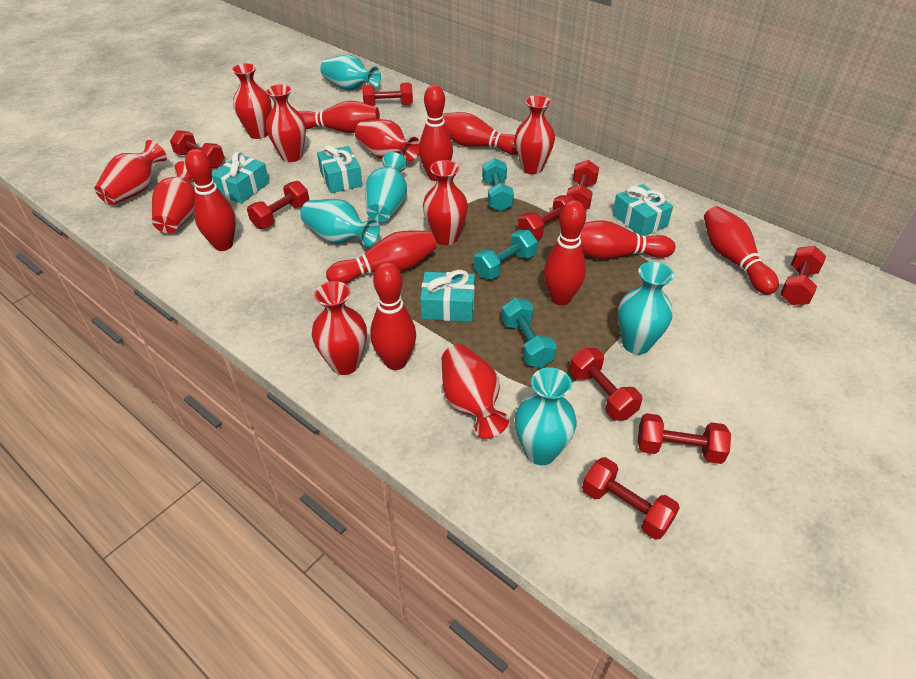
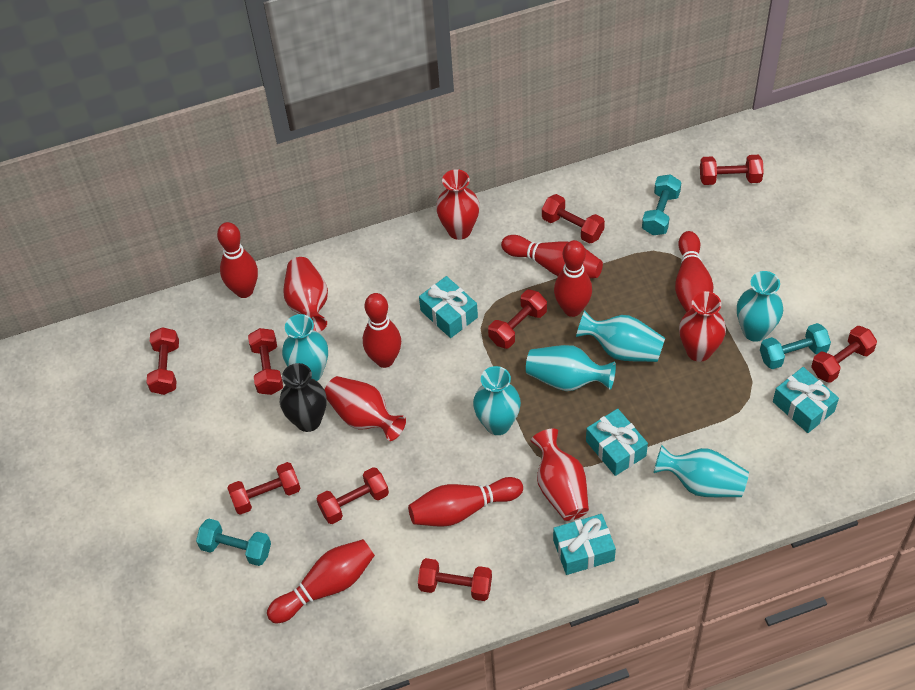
black vase: 0 -> 1
red bowling pin: 9 -> 7
red vase: 9 -> 5
turquoise vase: 5 -> 6

